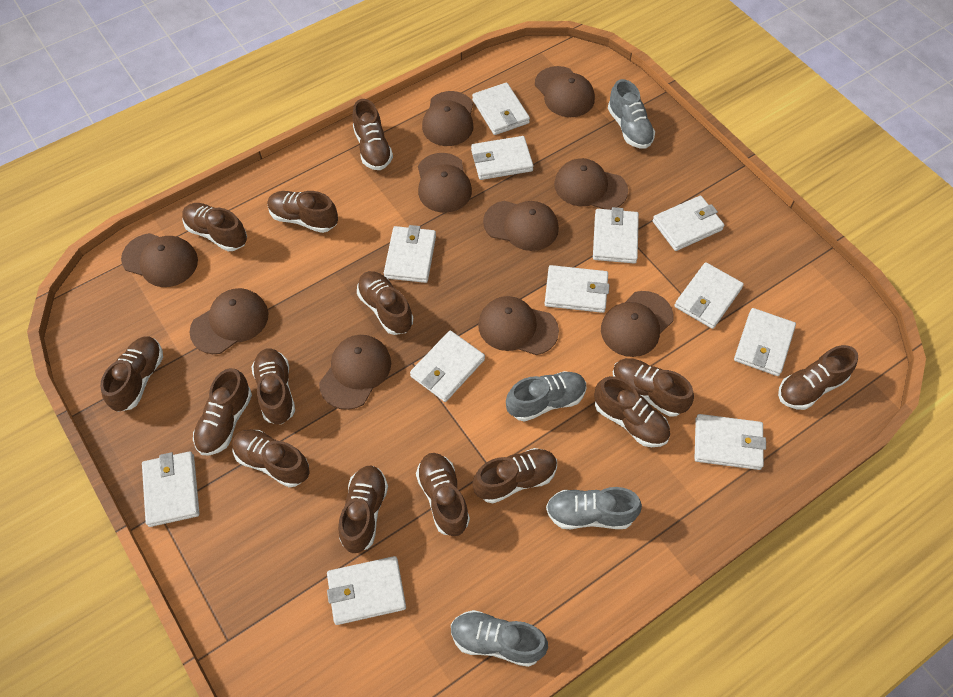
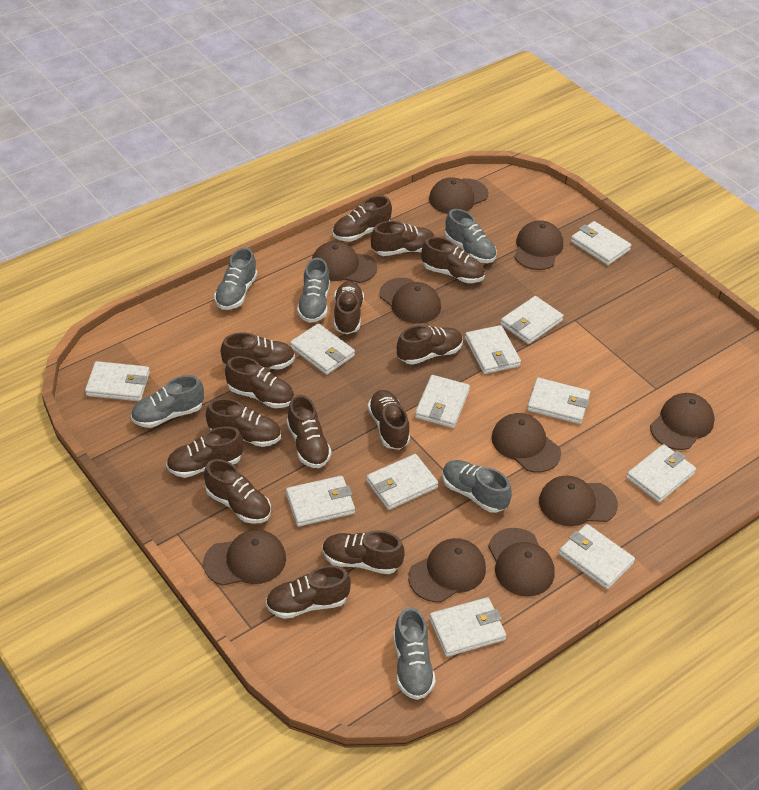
grey shoe: 4 -> 6

